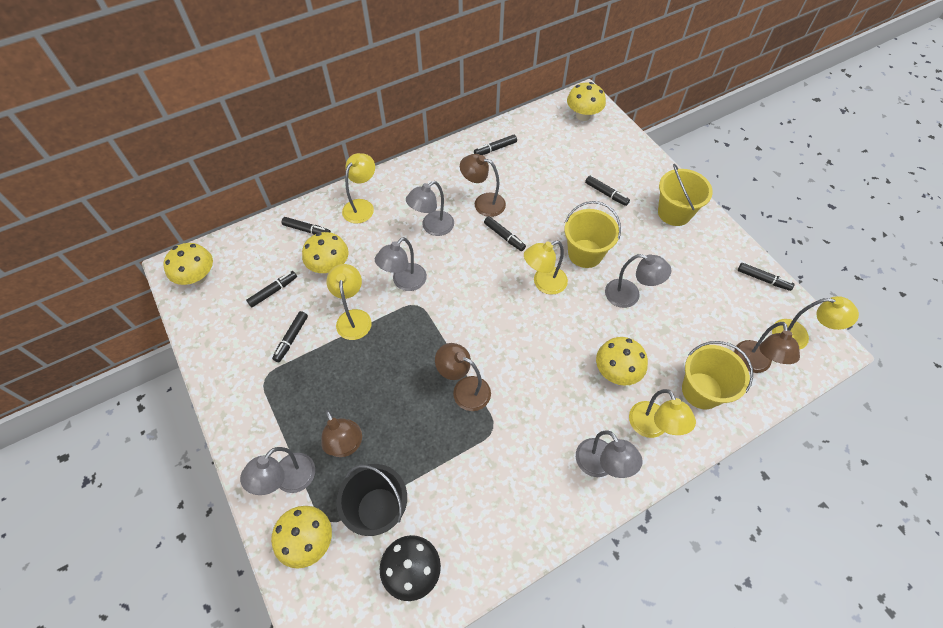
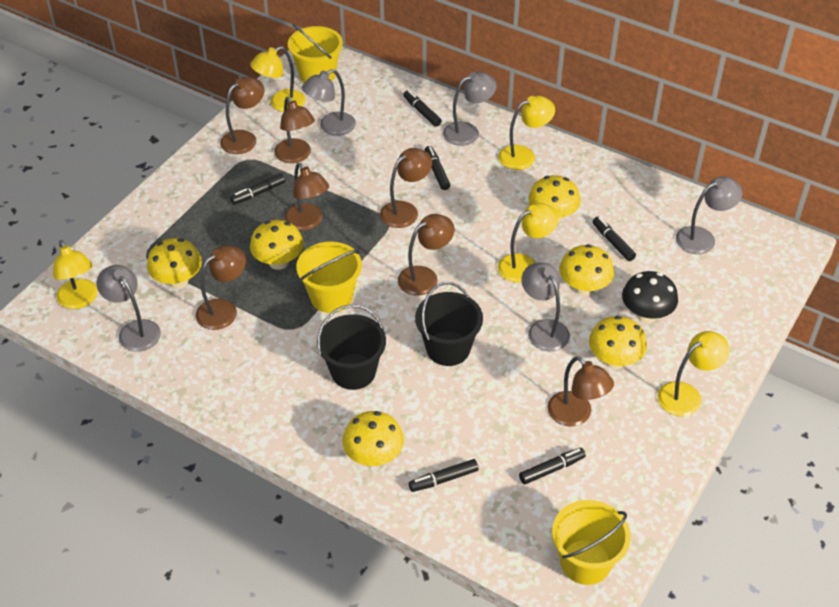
black bucket: 1 -> 2
black marker: 7 -> 6
brown lamp: 4 -> 7
yellow mushroom: 5 -> 6

